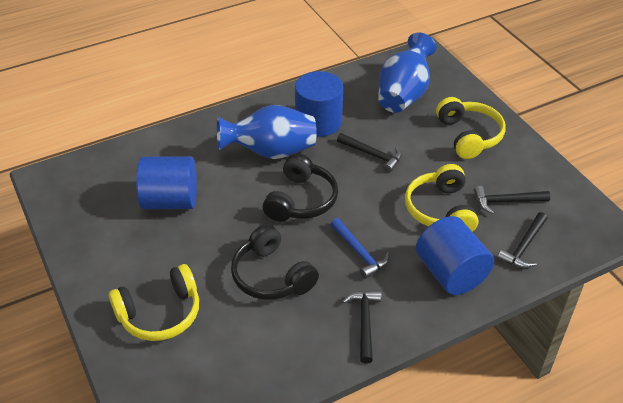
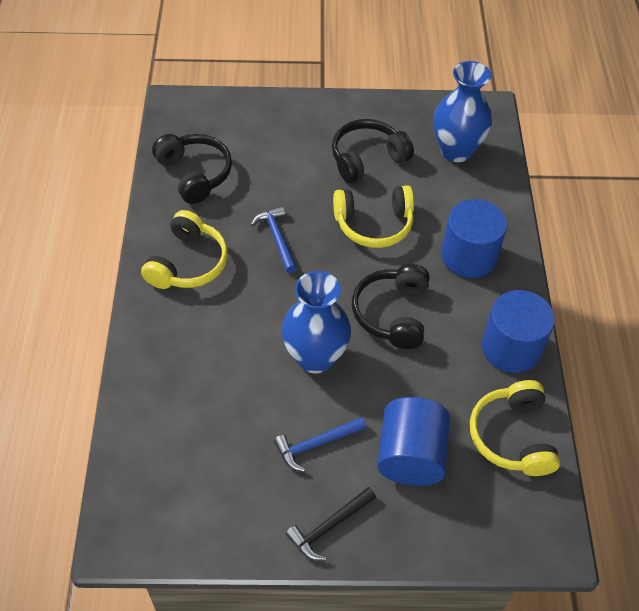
black hammer: 4 -> 1
black headphones: 2 -> 3
blue hammer: 1 -> 2

